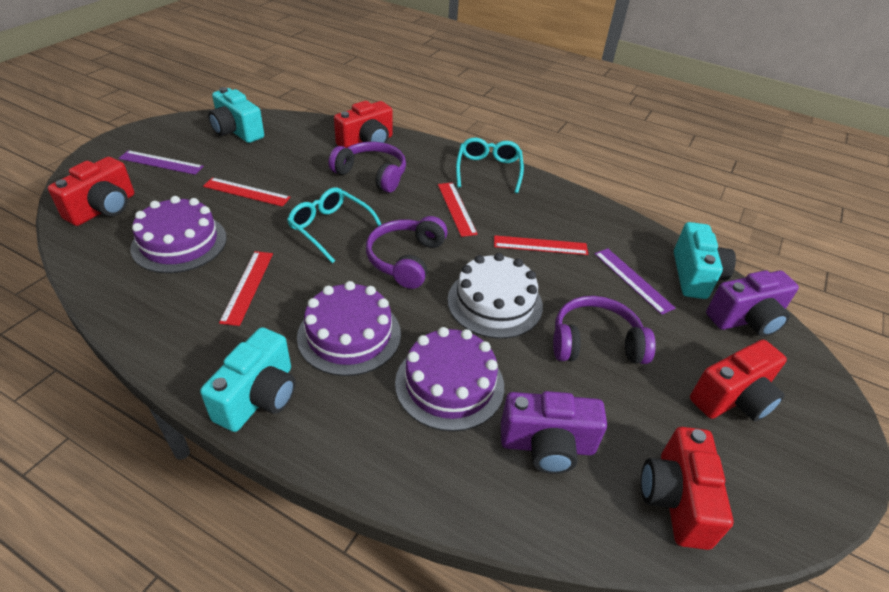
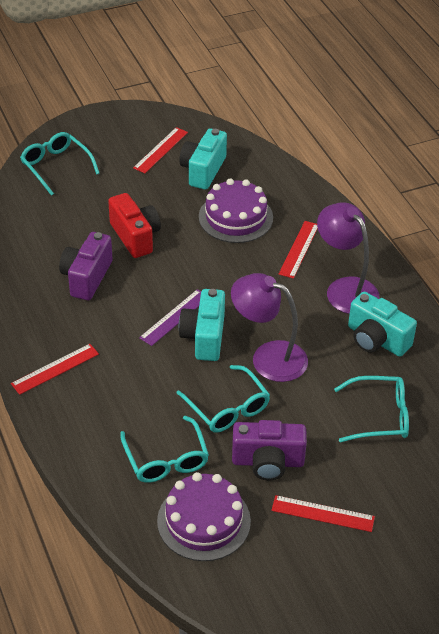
purple cake: 3 -> 2
purple headphones: 3 -> 0
purple lamp: 0 -> 2
purple ruler: 2 -> 1
red camera: 4 -> 1
turquoise glasses: 2 -> 4
white cake: 1 -> 0

